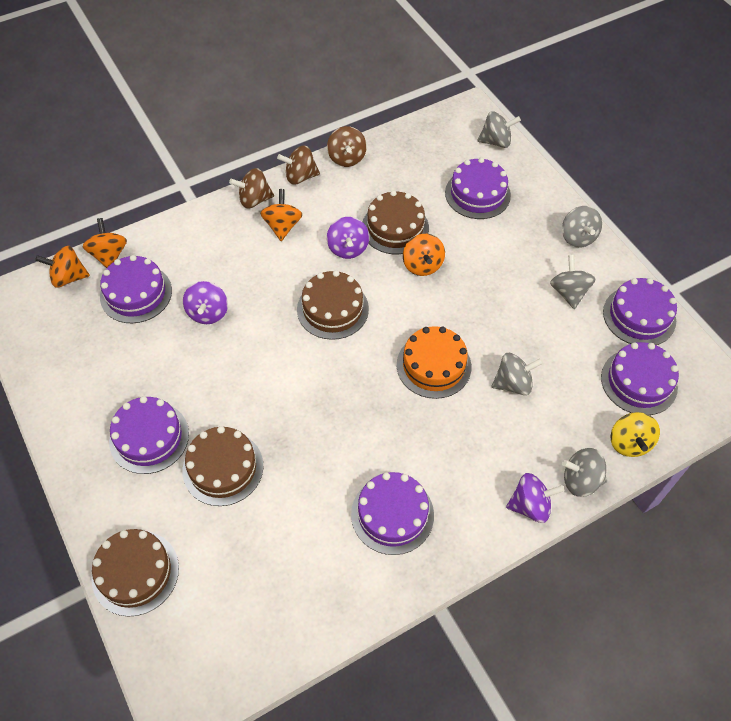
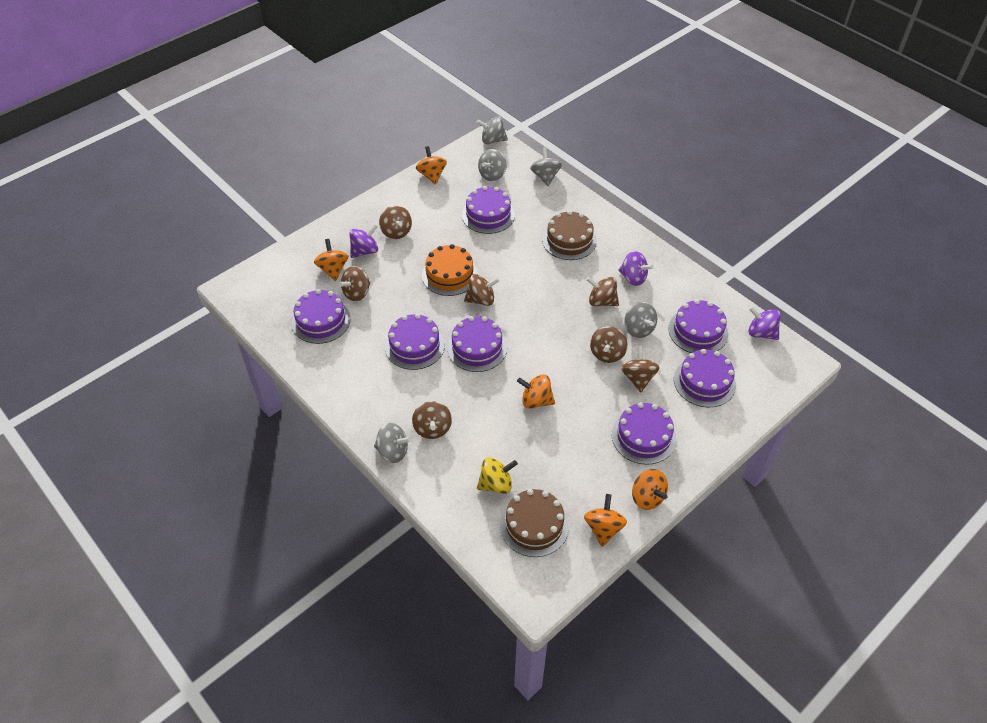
brown cake: 4 -> 2
brown spinning top: 3 -> 7
orange spinning top: 4 -> 5
purple cake: 6 -> 7

